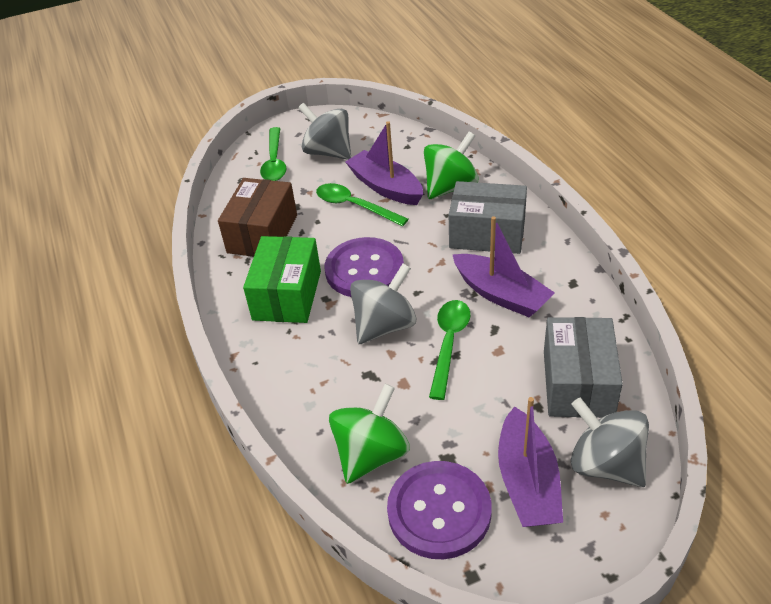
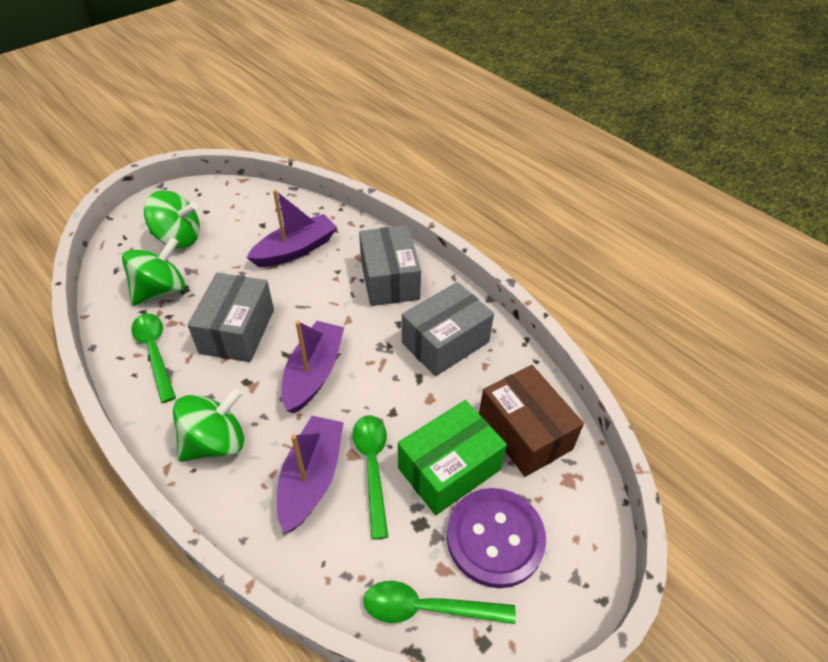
green spinning top: 2 -> 3
grey box: 2 -> 3
grey spinning top: 3 -> 0
purple button: 2 -> 1

